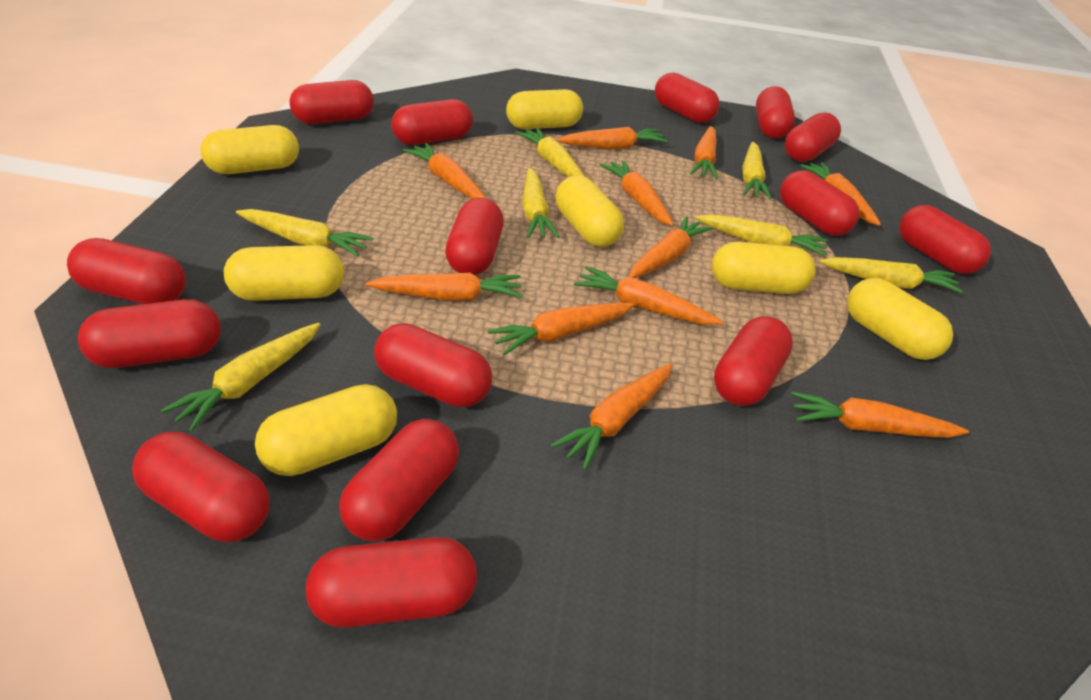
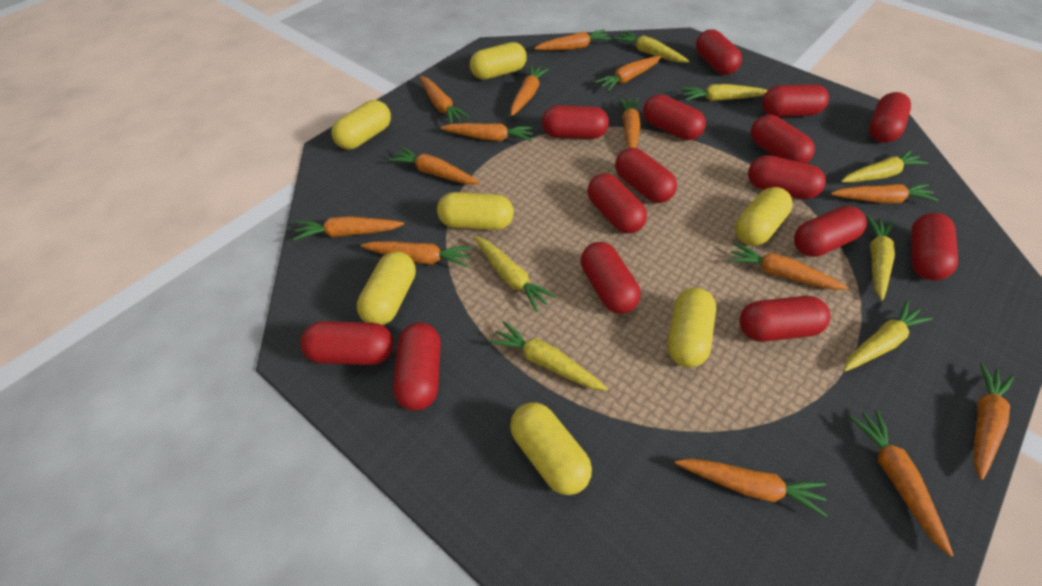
orange carrot: 11 -> 14

